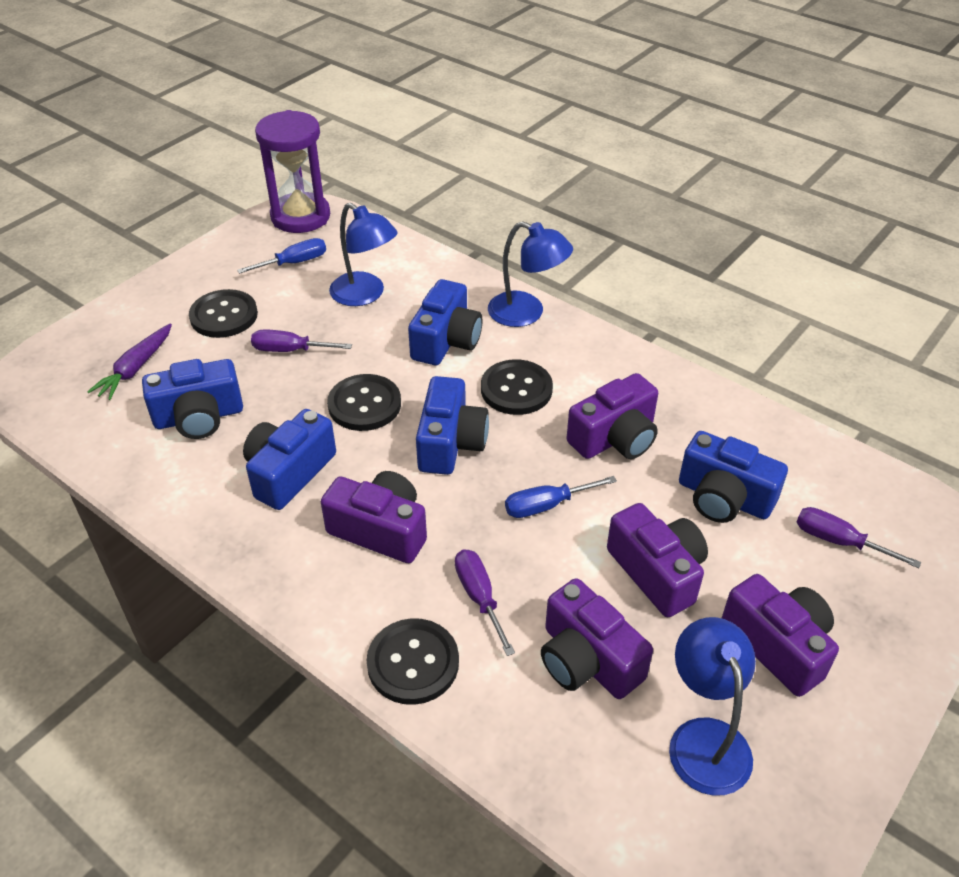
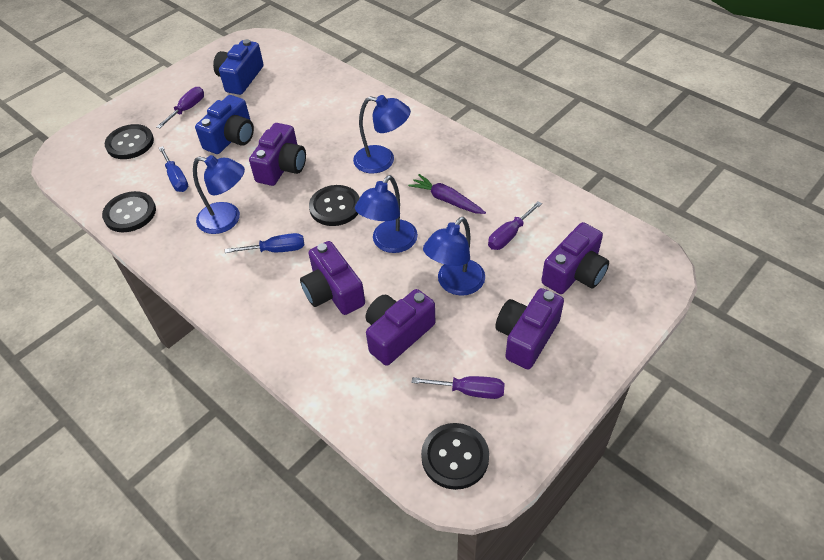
blue camera: 5 -> 2
blue lamp: 3 -> 4
purple hourglass: 1 -> 0

